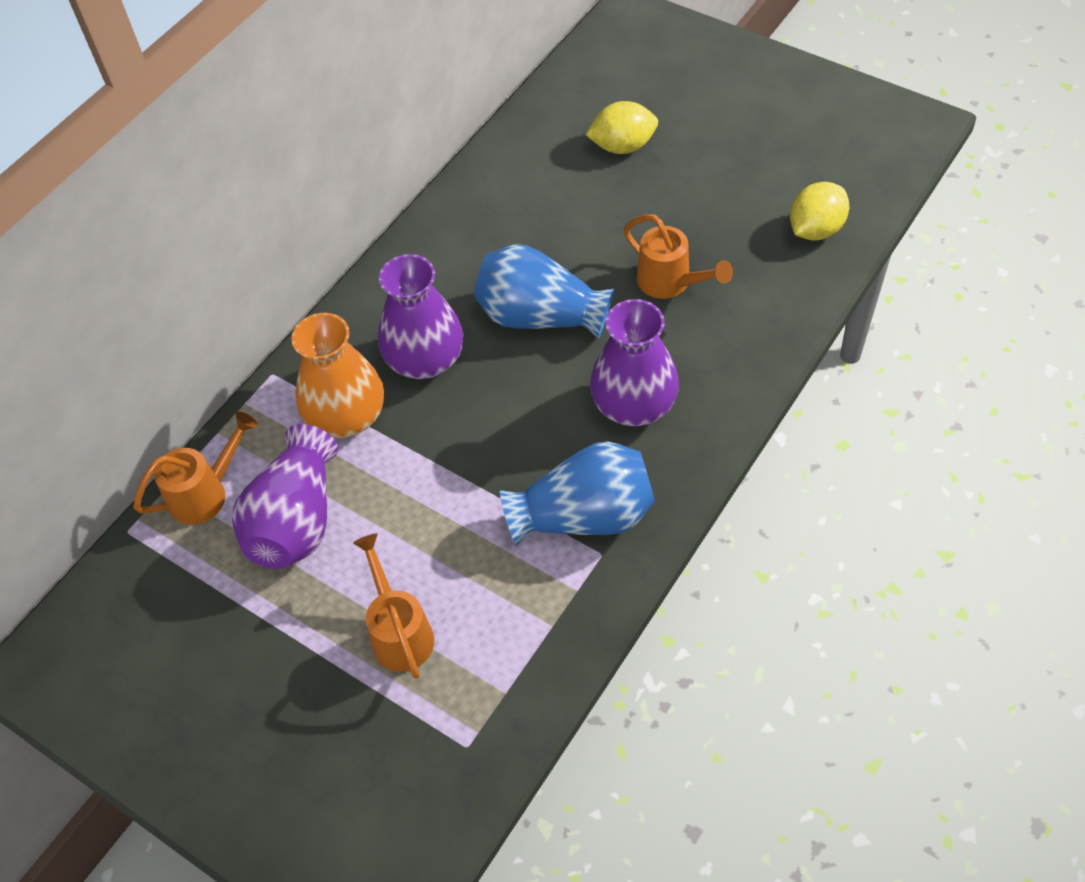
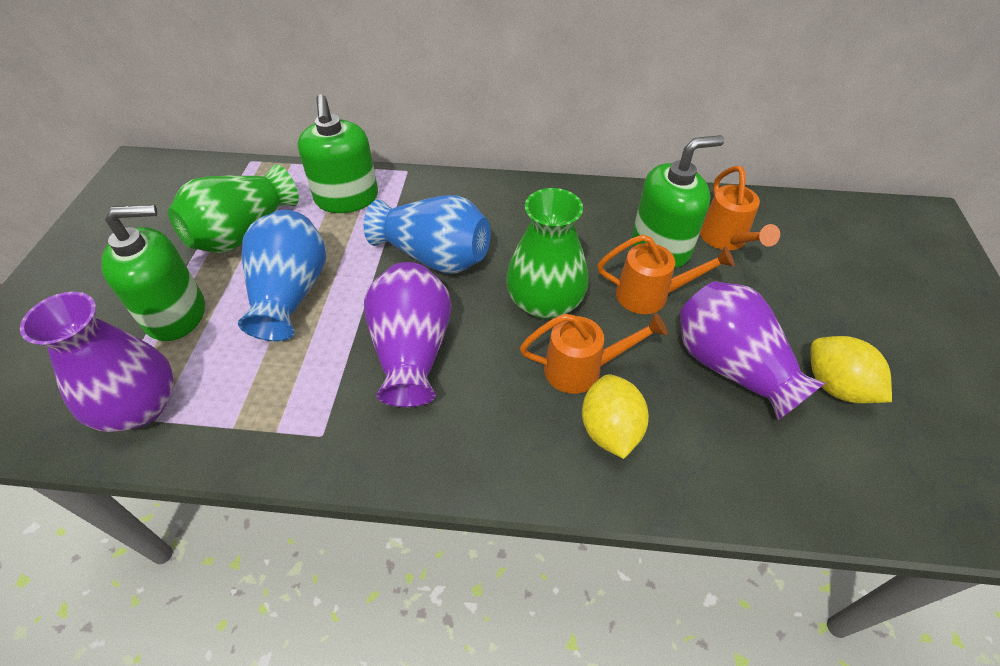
green soap dispenser: 0 -> 3
green vase: 0 -> 2
orange vase: 1 -> 0

